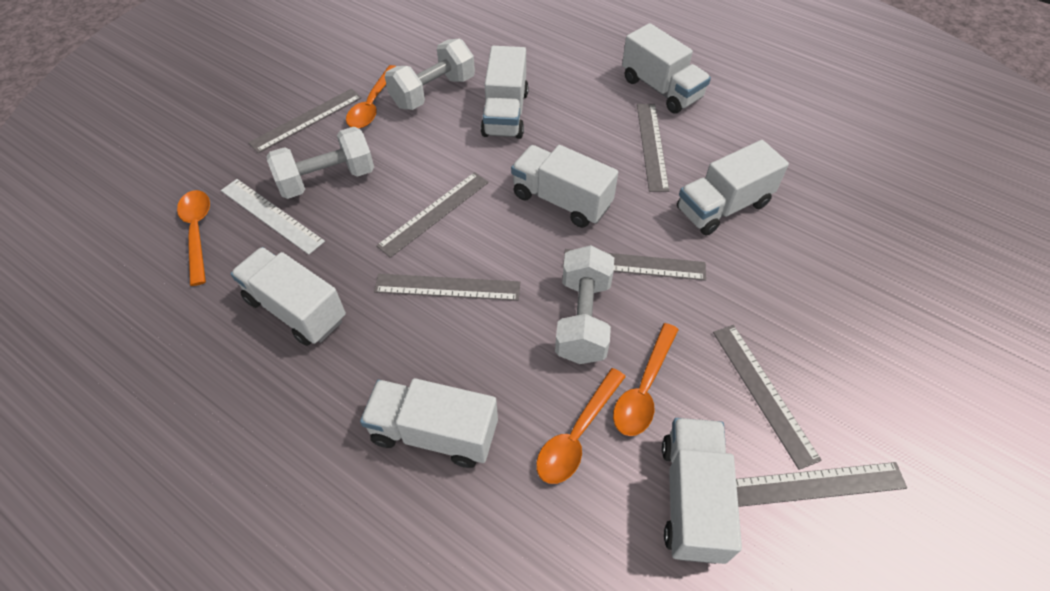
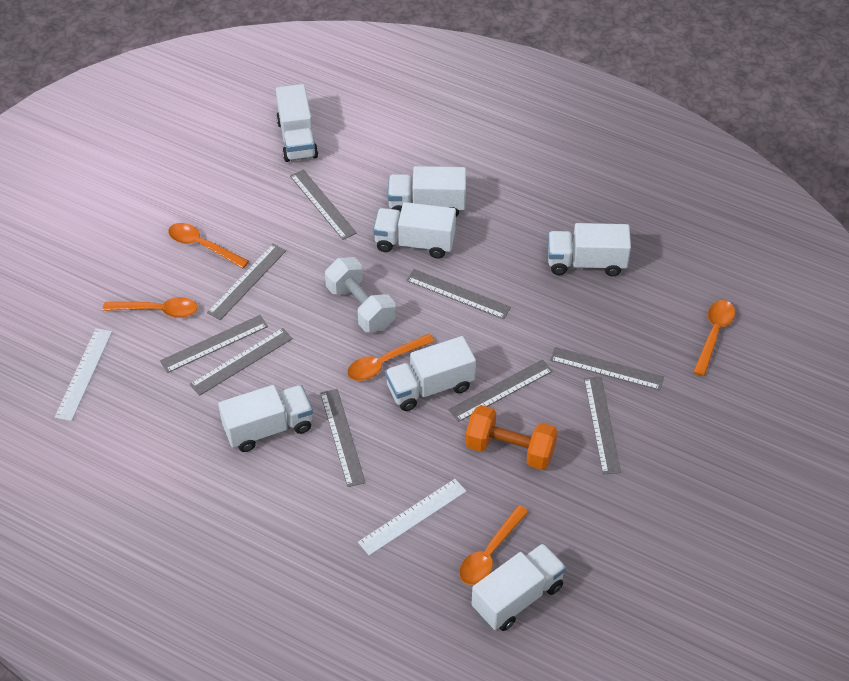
grey ruler: 7 -> 9
orange dumbbell: 0 -> 1
orange spoon: 4 -> 5
white dumbbell: 3 -> 1
white ruler: 1 -> 2

